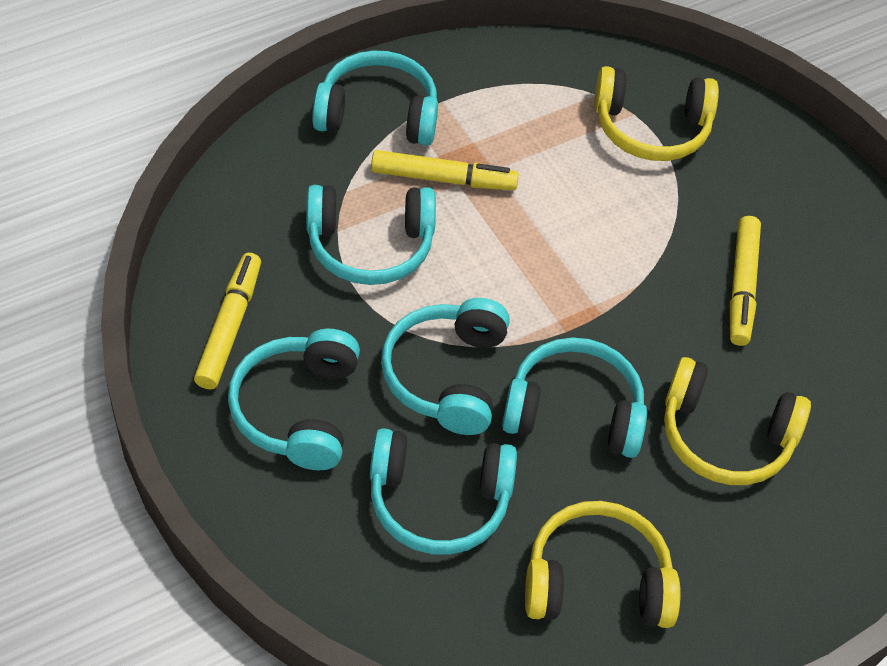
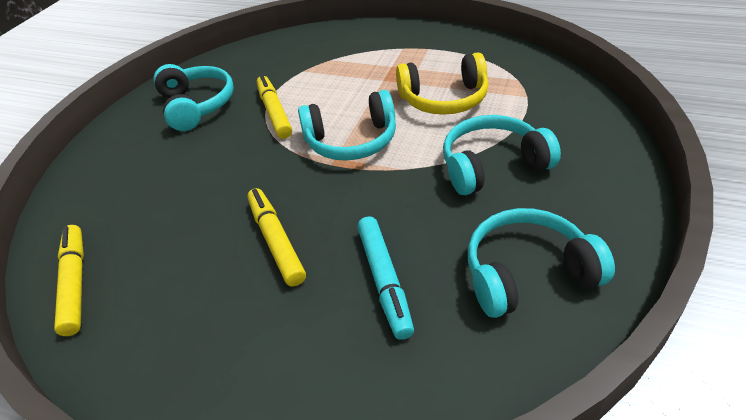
turquoise headphones: 6 -> 4
turquoise marker: 0 -> 1
yellow headphones: 3 -> 1

